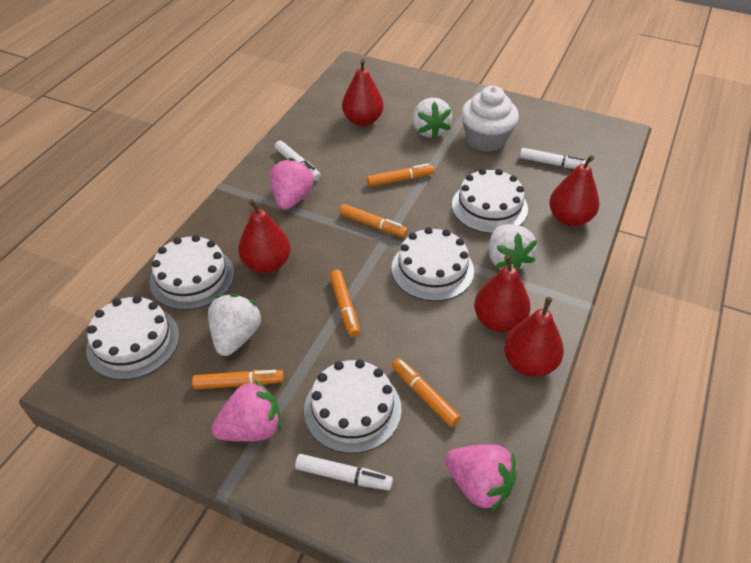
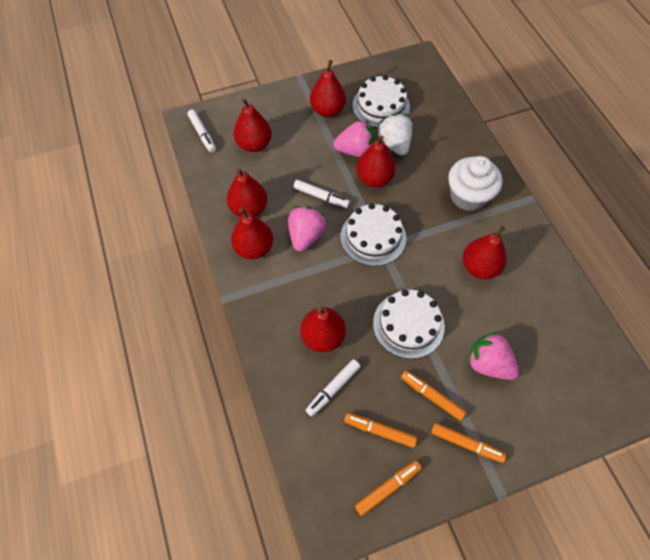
orange marker: 5 -> 4
red pear: 5 -> 7
white cake: 5 -> 3
white strawberry: 3 -> 1

